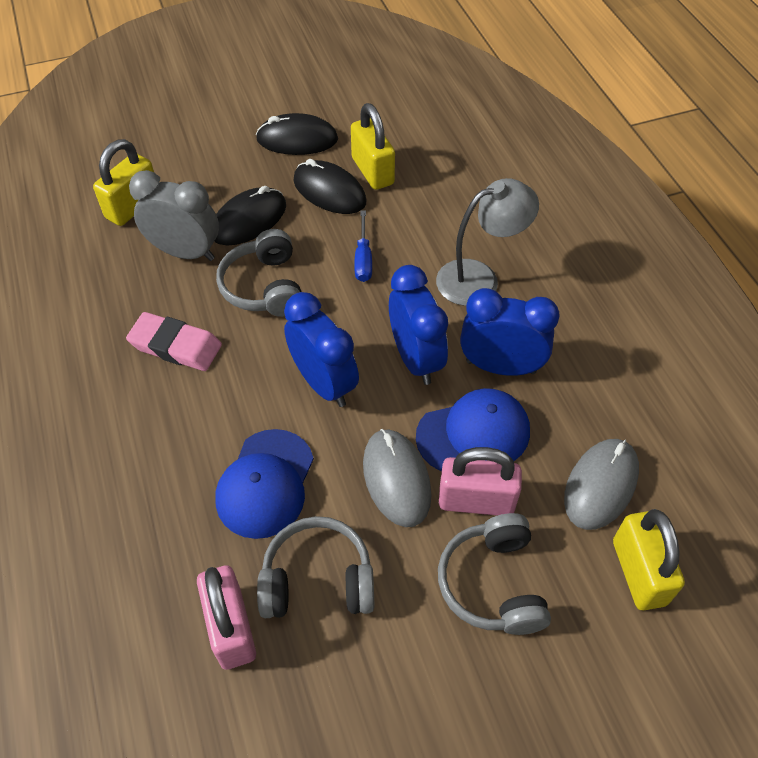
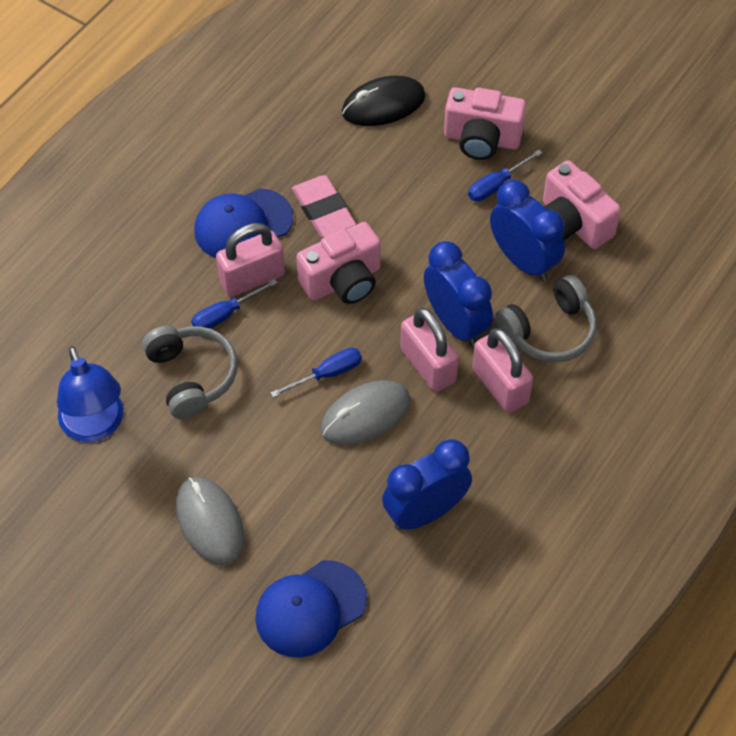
black mouse: 3 -> 1
blue lamp: 0 -> 1
blue screwdriver: 1 -> 3
grey clock: 1 -> 0
grey headphones: 3 -> 2
grey lamp: 1 -> 0
pink camera: 0 -> 3
pink padlock: 2 -> 3
yellow padlock: 3 -> 0

